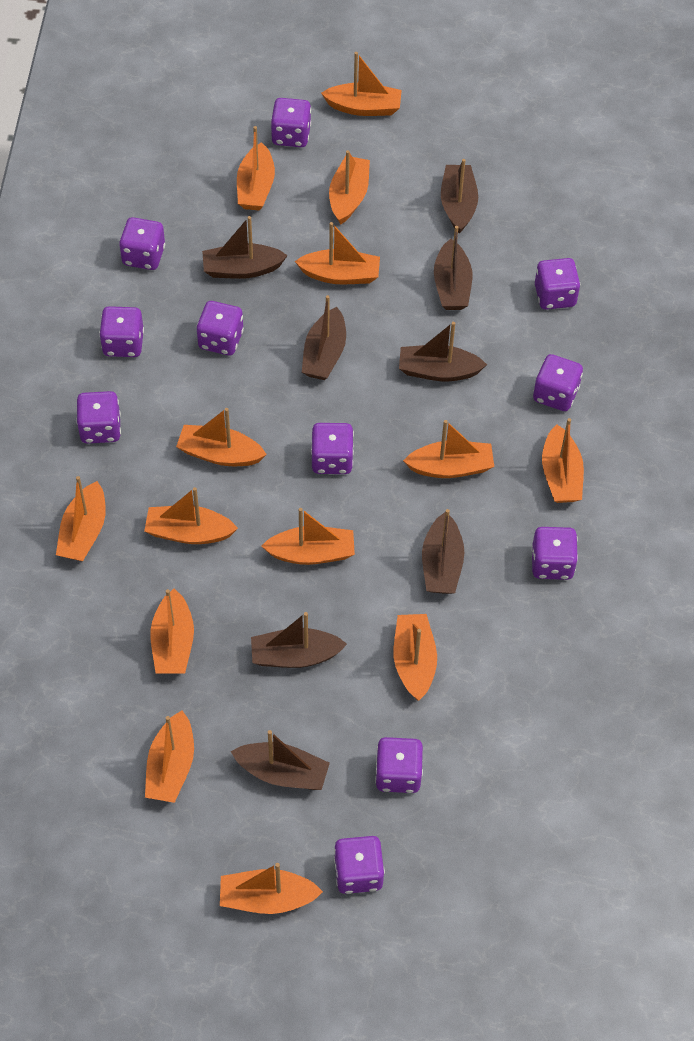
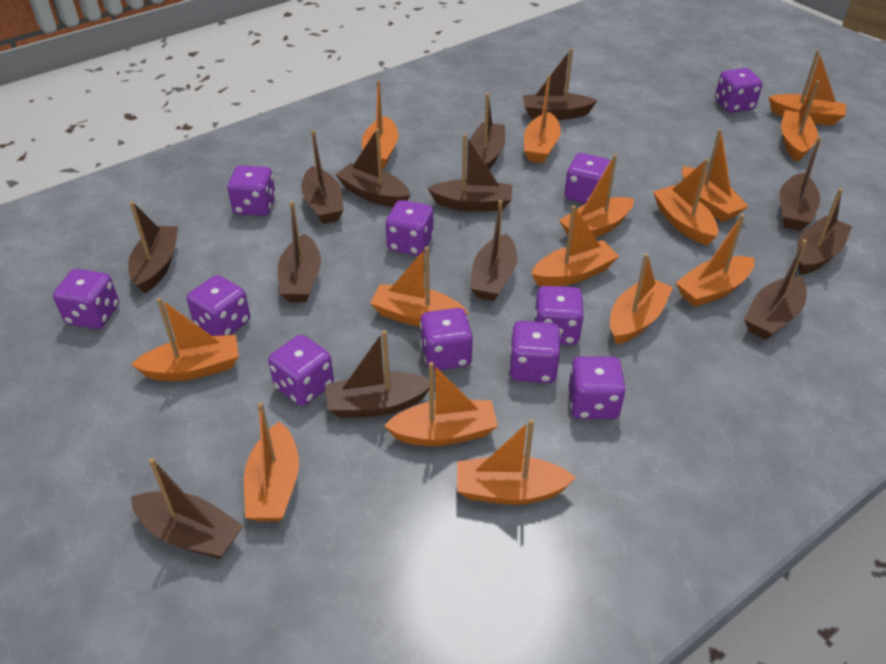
brown boat: 8 -> 13
orange boat: 14 -> 15

